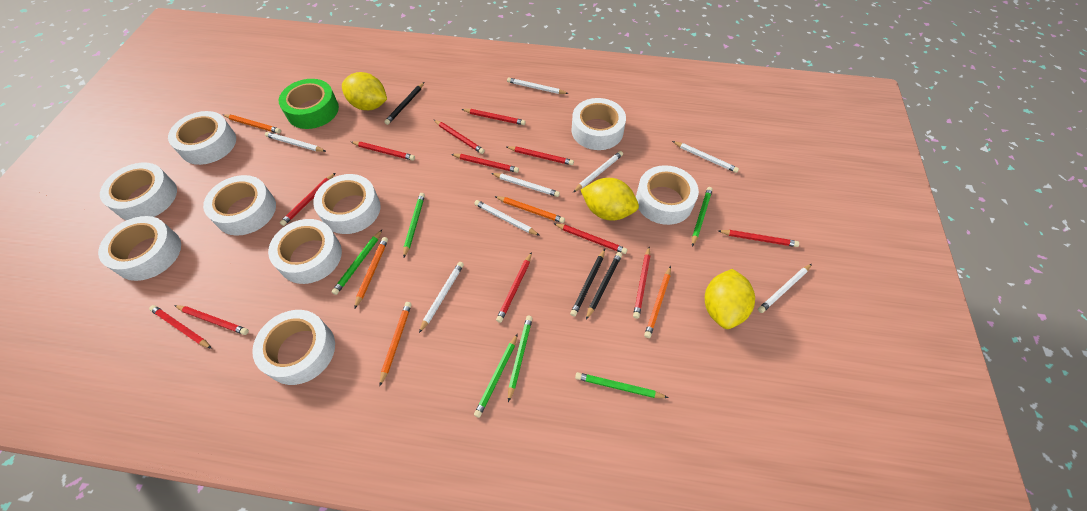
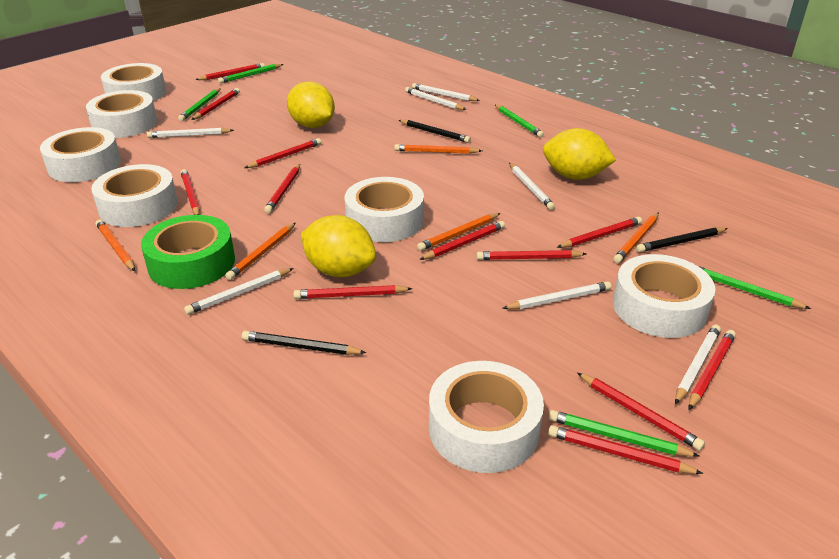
green pencil: 6 -> 5
white pencil: 8 -> 7
white tape: 9 -> 7

